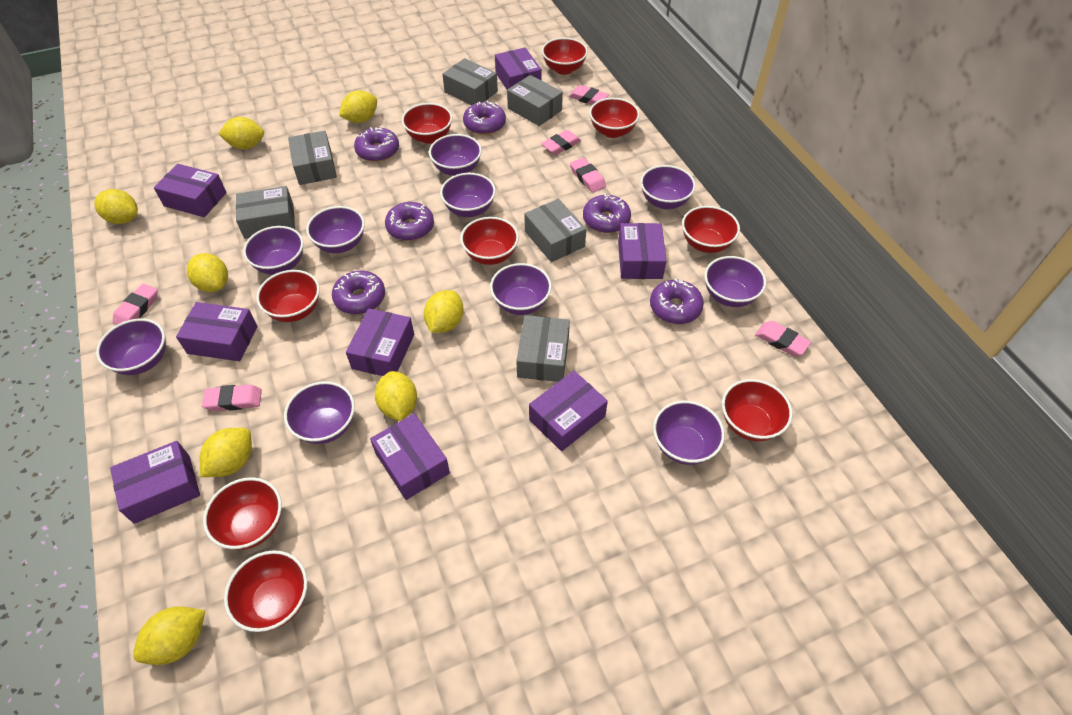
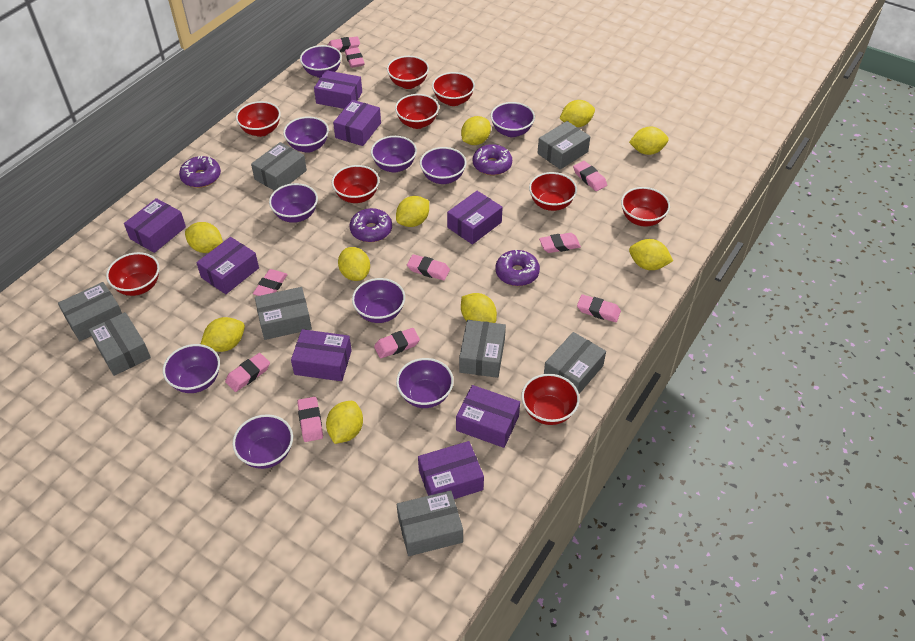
grey box: 6 -> 8
pink eraser: 6 -> 10
purple donut: 6 -> 4
yellow lemon: 8 -> 10

